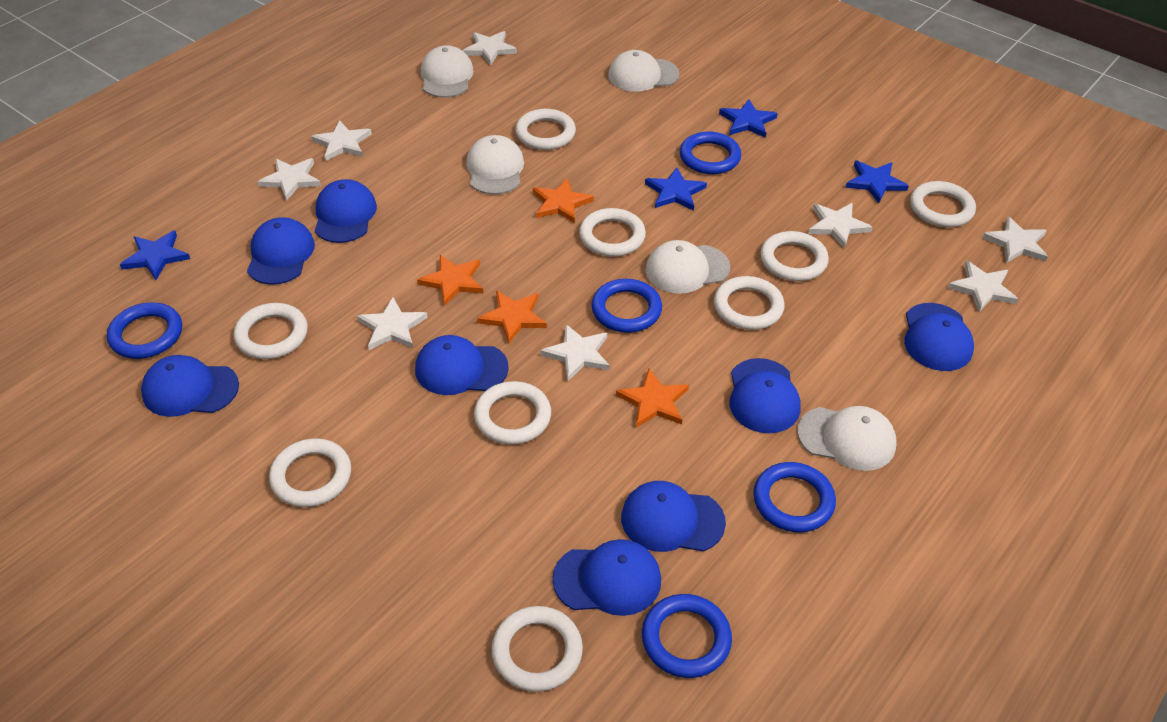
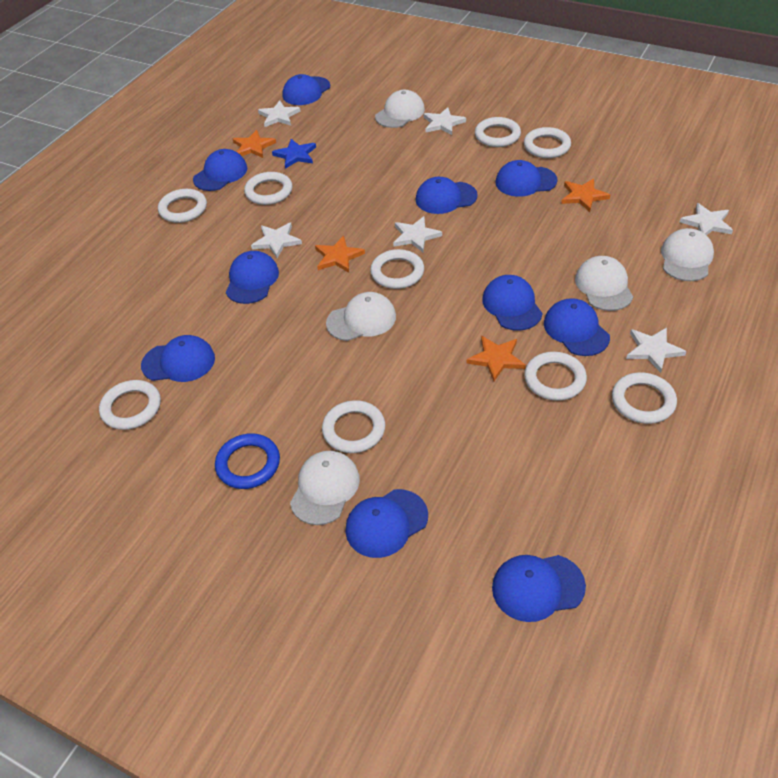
blue cap: 8 -> 10
blue ring: 5 -> 1
blue star: 4 -> 1
white star: 8 -> 6

